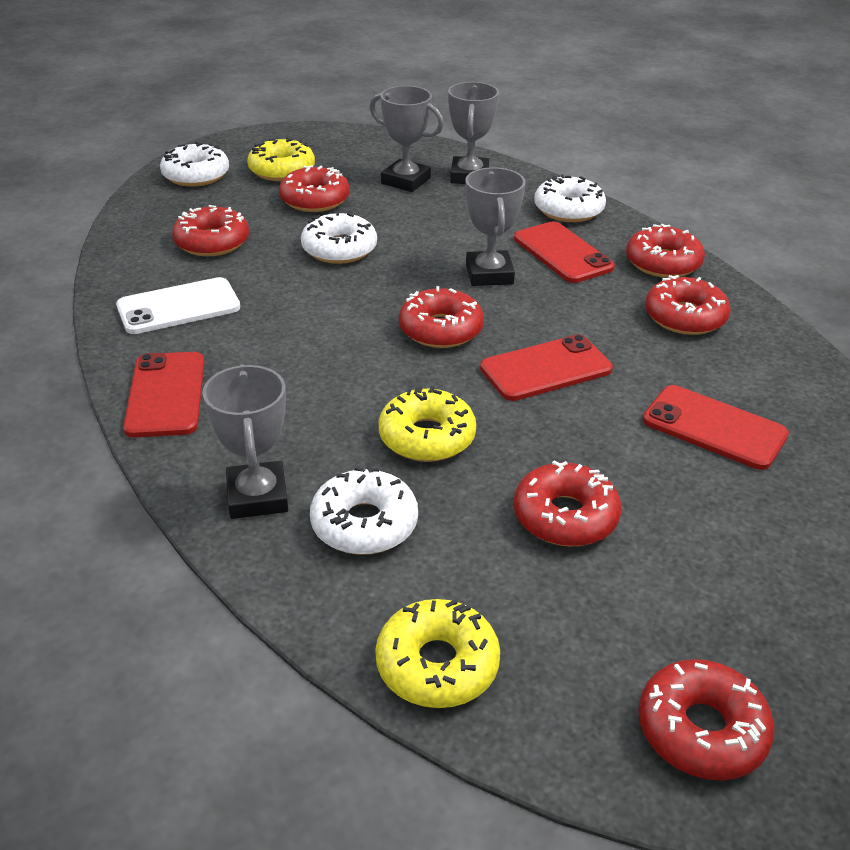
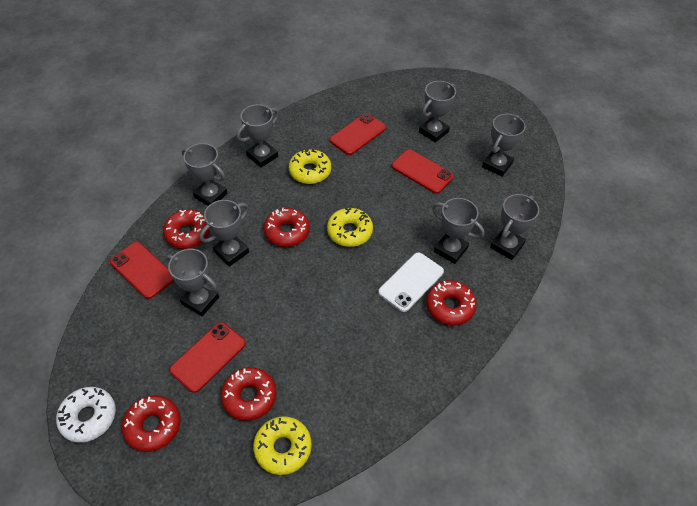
grey trophy: 4 -> 8
red donut: 7 -> 5
white donut: 4 -> 1

